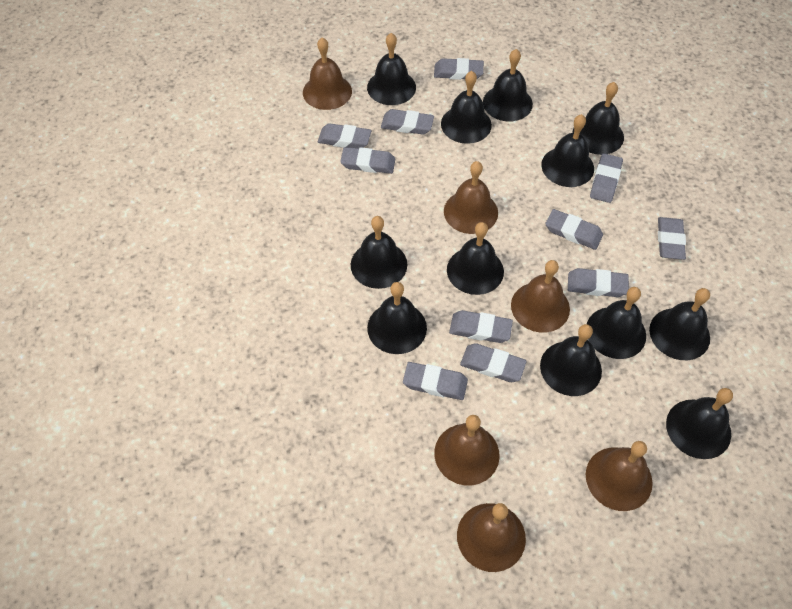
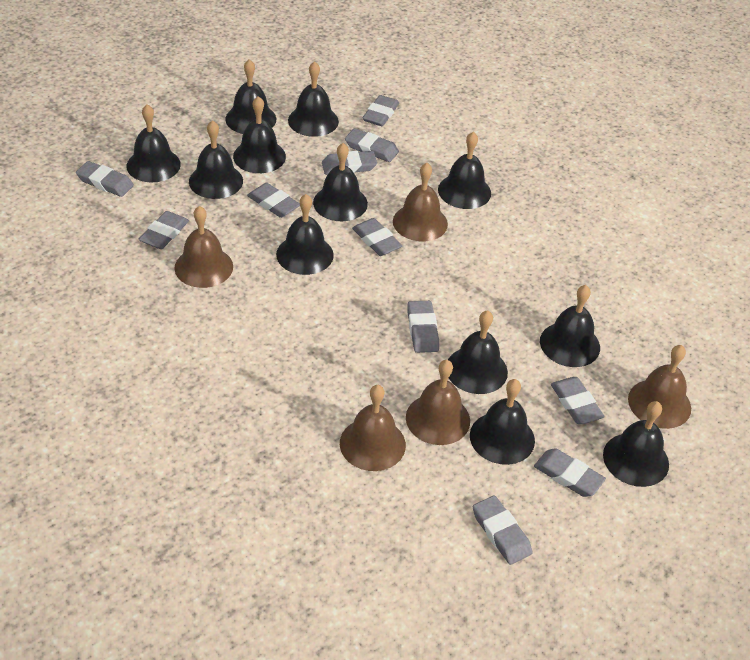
brown bell: 6 -> 5

